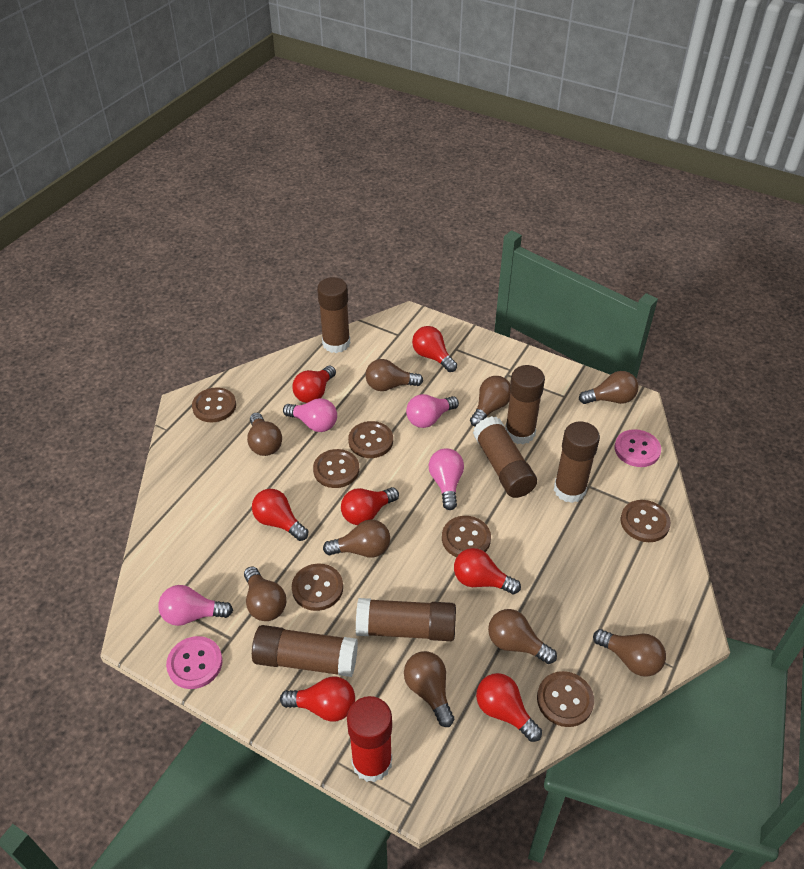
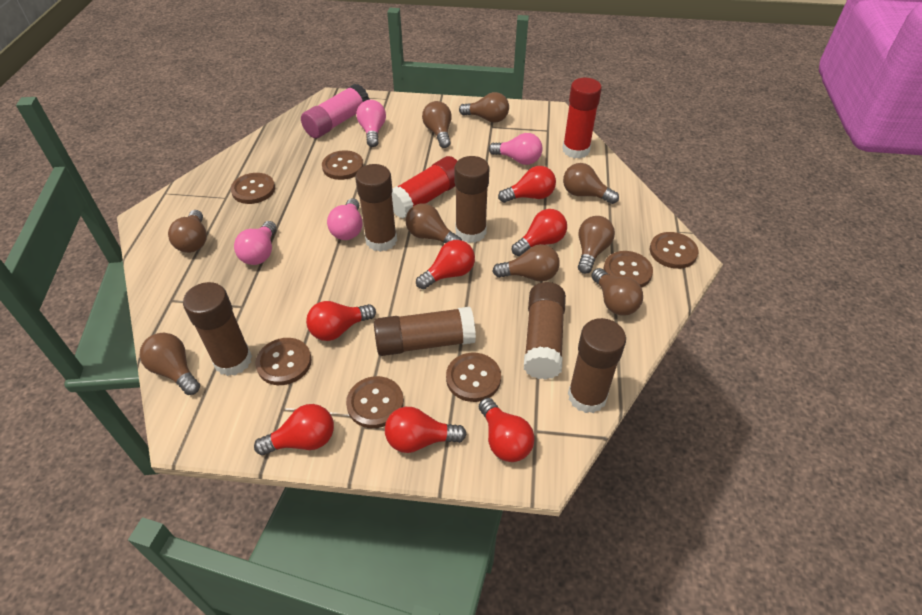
pink button: 2 -> 0
pink glue stick: 0 -> 1
red glue stick: 1 -> 2

